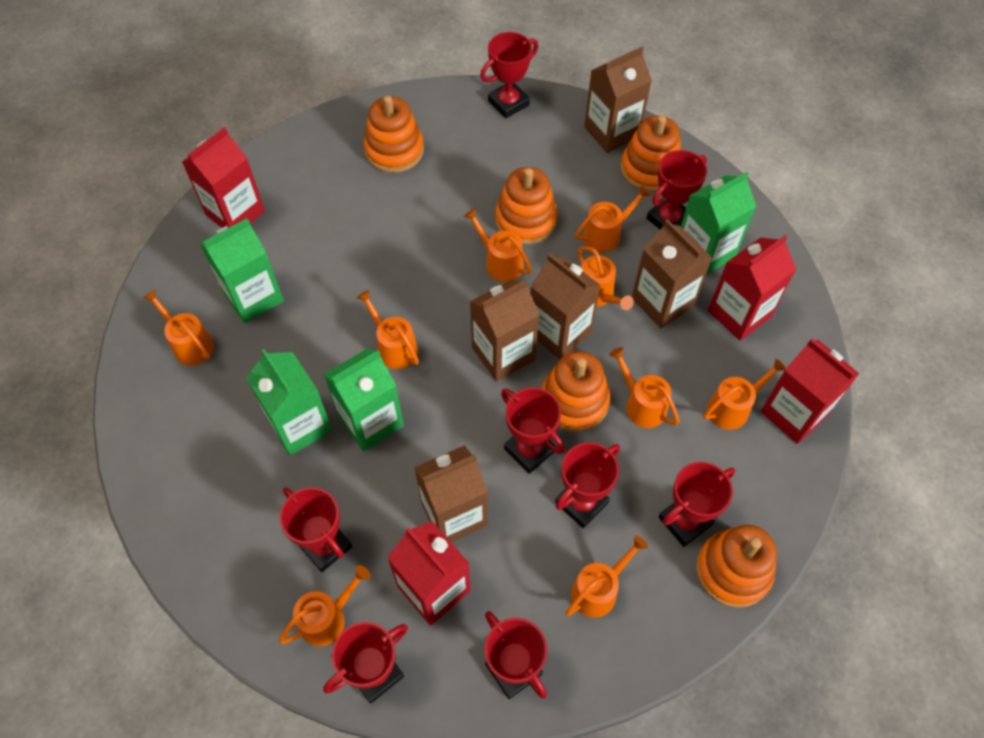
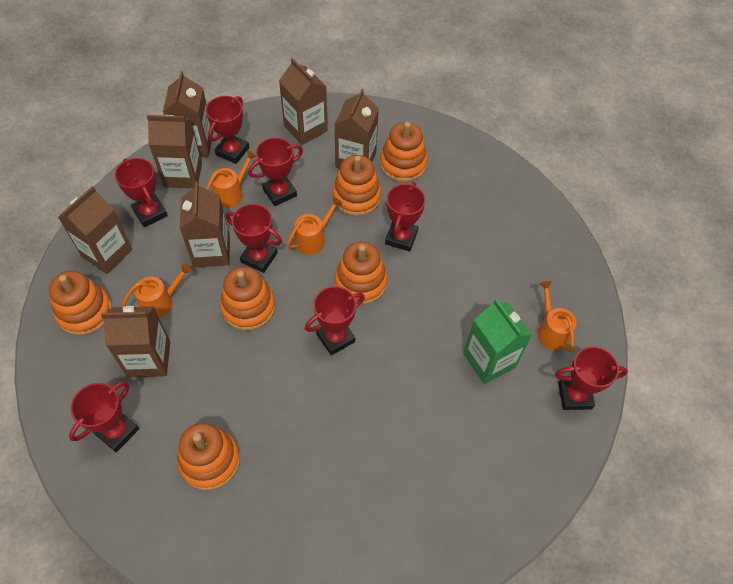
brown carton: 5 -> 7
green carton: 4 -> 1
orange stacking toy: 5 -> 6
orange watering can: 9 -> 4
red carton: 4 -> 0

